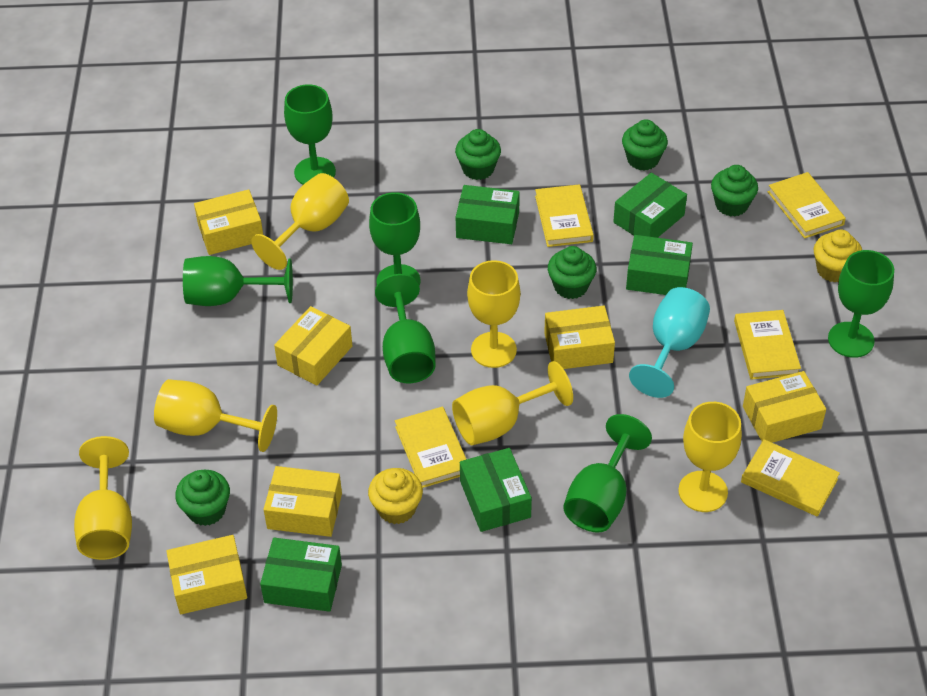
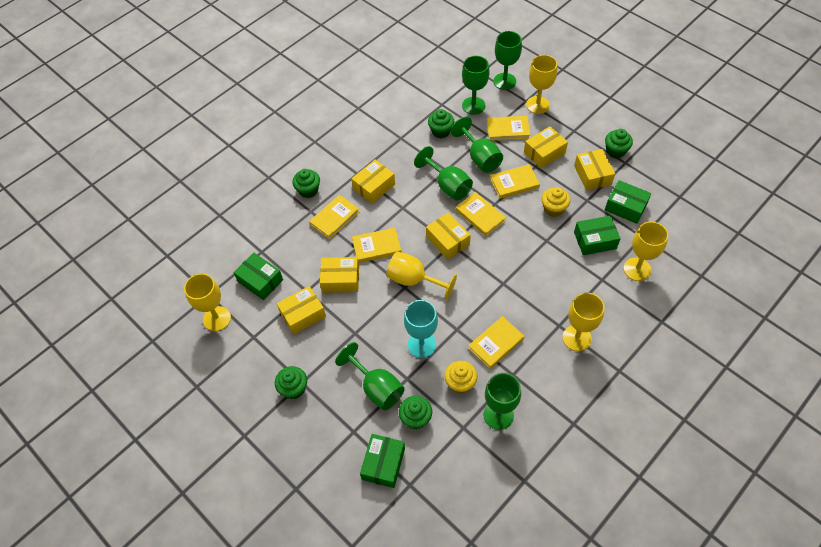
green box: 5 -> 4
yellow book: 5 -> 6
yellow goblet: 6 -> 5

